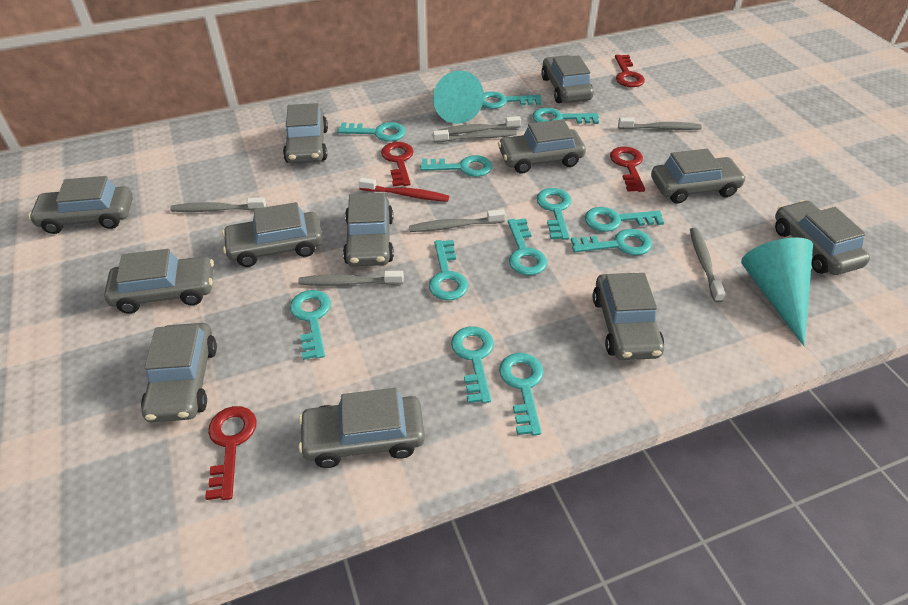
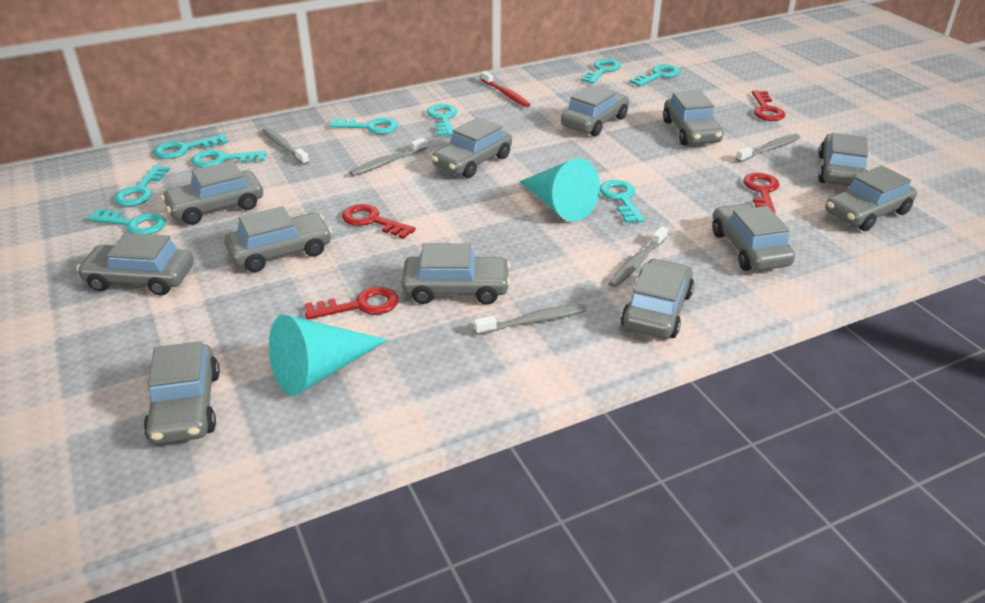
grey toothbrush: 7 -> 5
turquoise key: 12 -> 9

